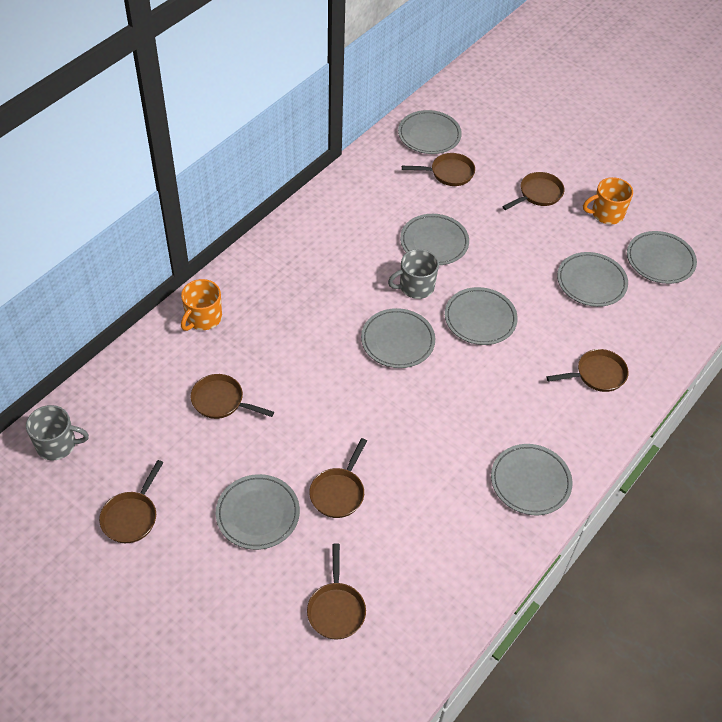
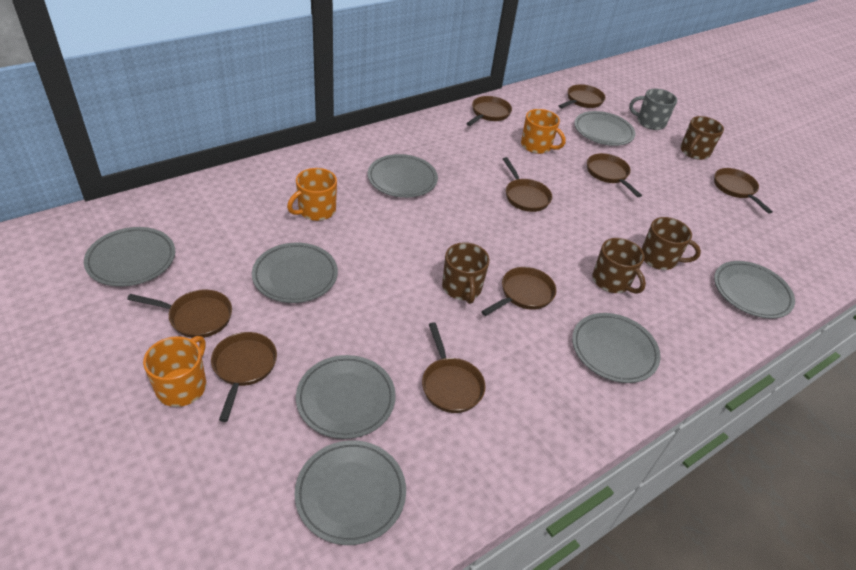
brown mug: 0 -> 4
brown pan: 7 -> 9
grey mug: 2 -> 1
orange mug: 2 -> 3

